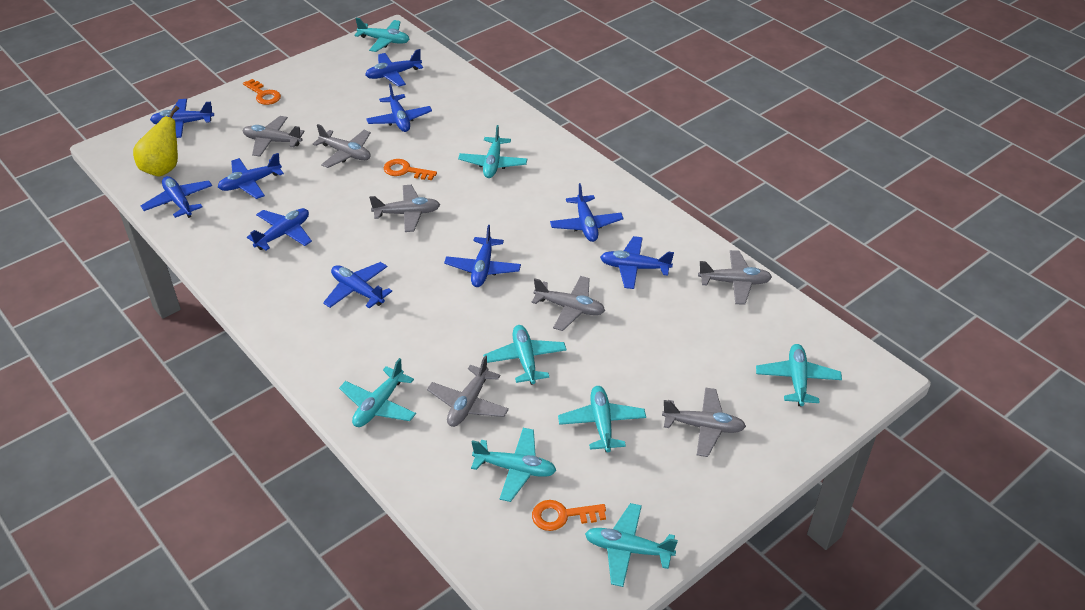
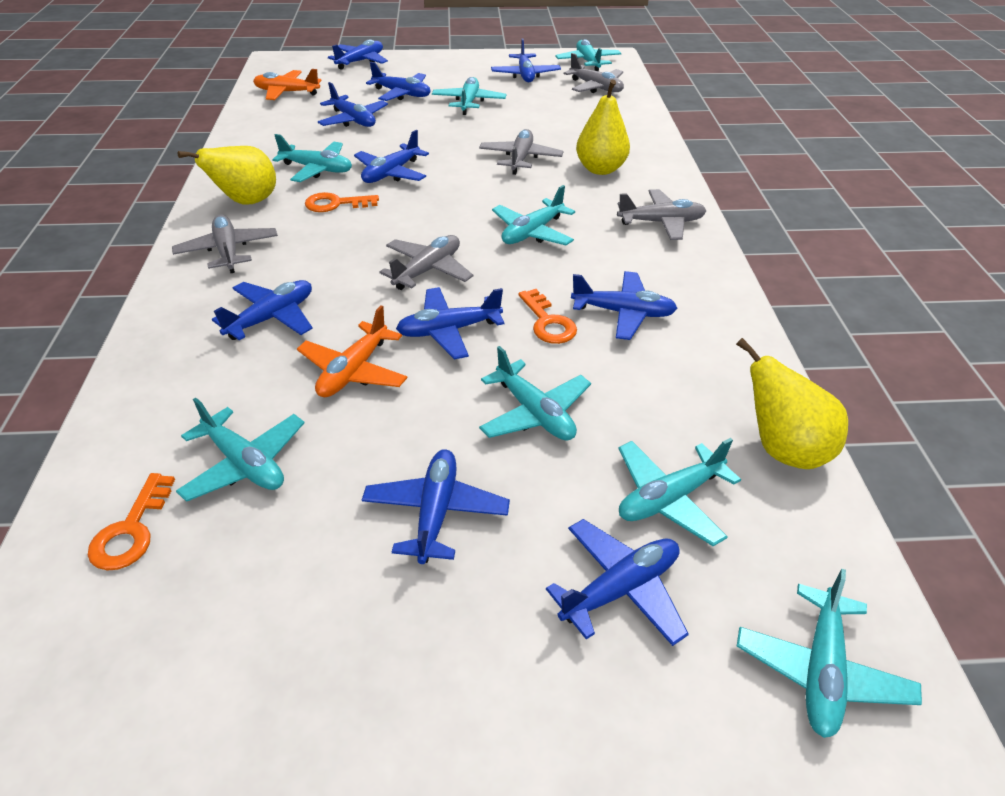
grey plane: 7 -> 5
orange plane: 0 -> 2
yellow pear: 1 -> 3

